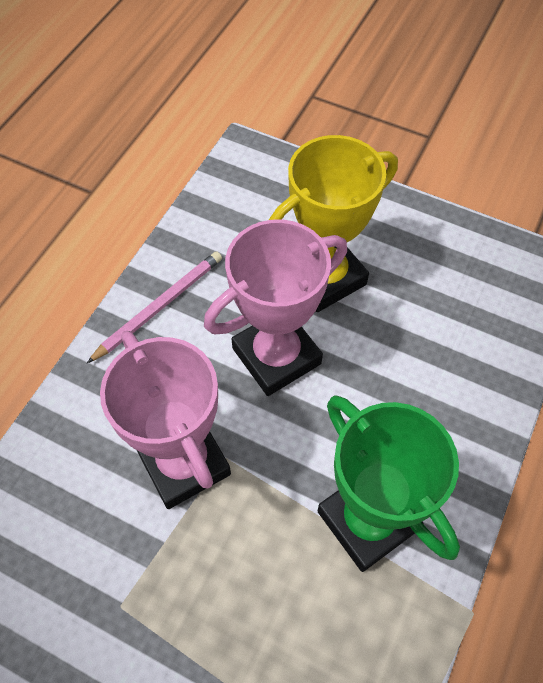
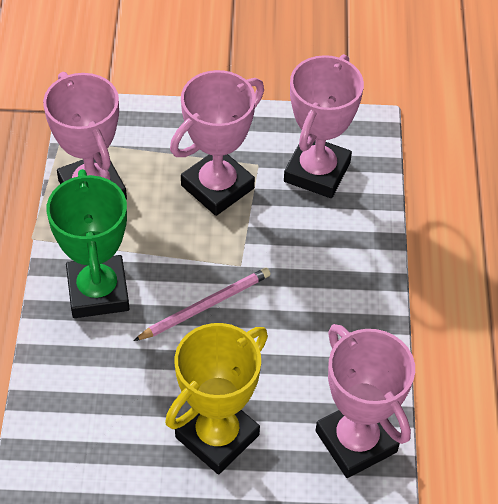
pink trophy: 2 -> 4

